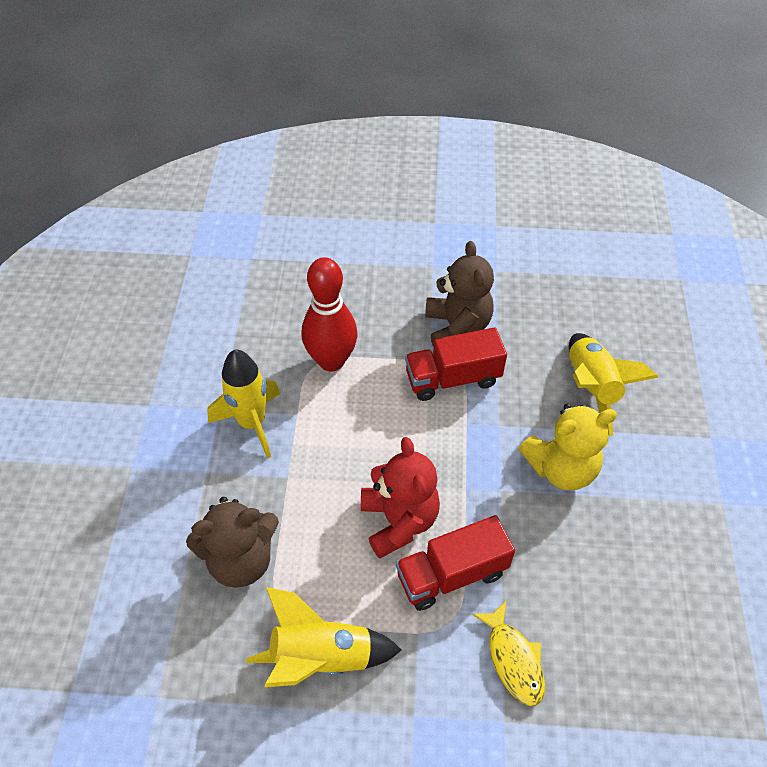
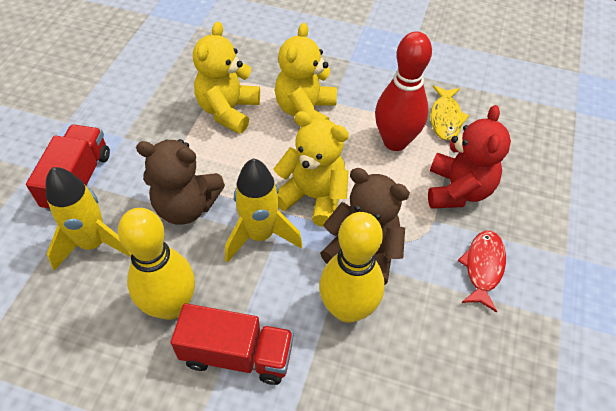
red fish: 0 -> 1
yellow bowling pin: 0 -> 2
yellow rocket: 3 -> 2
yellow teddy bear: 1 -> 3

